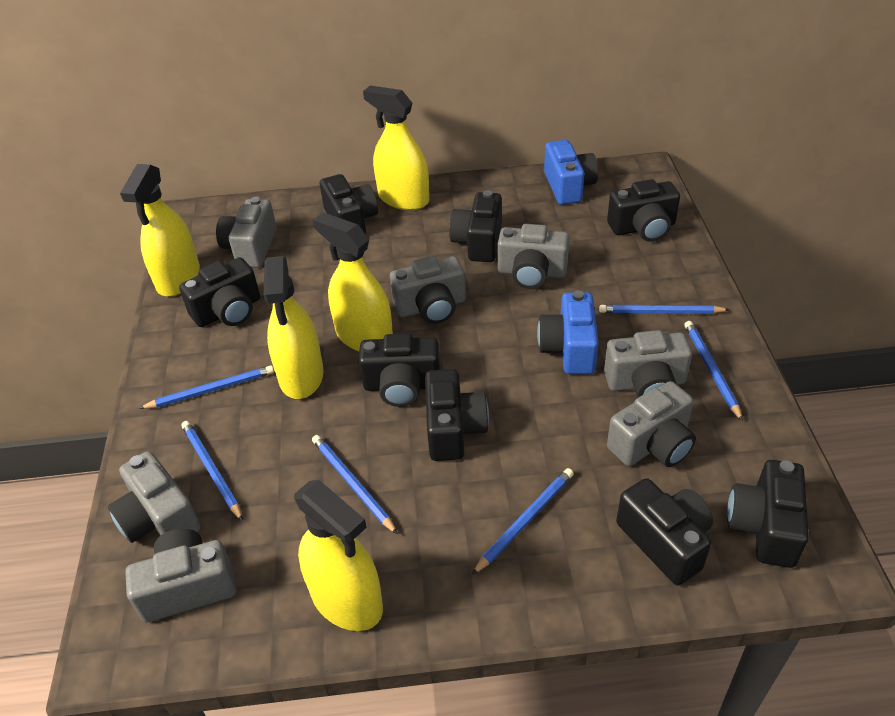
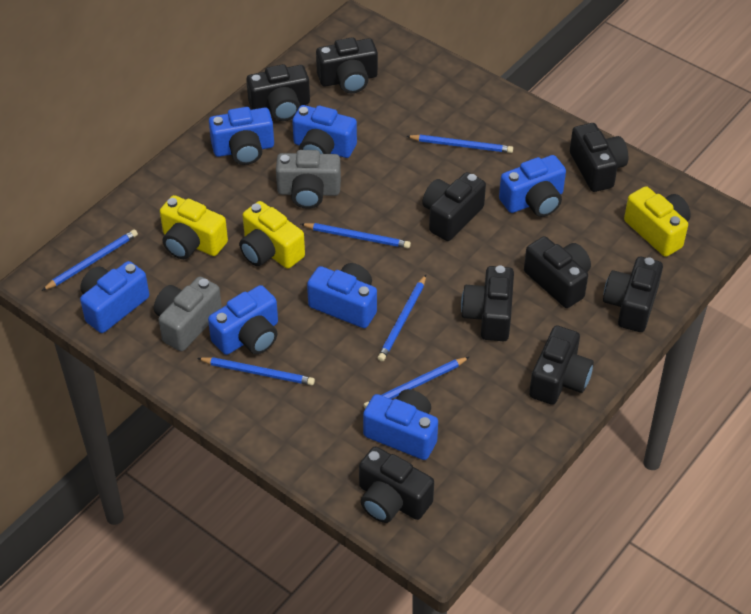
black camera: 8 -> 9
blue camera: 2 -> 7
grey camera: 7 -> 2
yellow camera: 0 -> 3
yellow spray bottle: 5 -> 0

